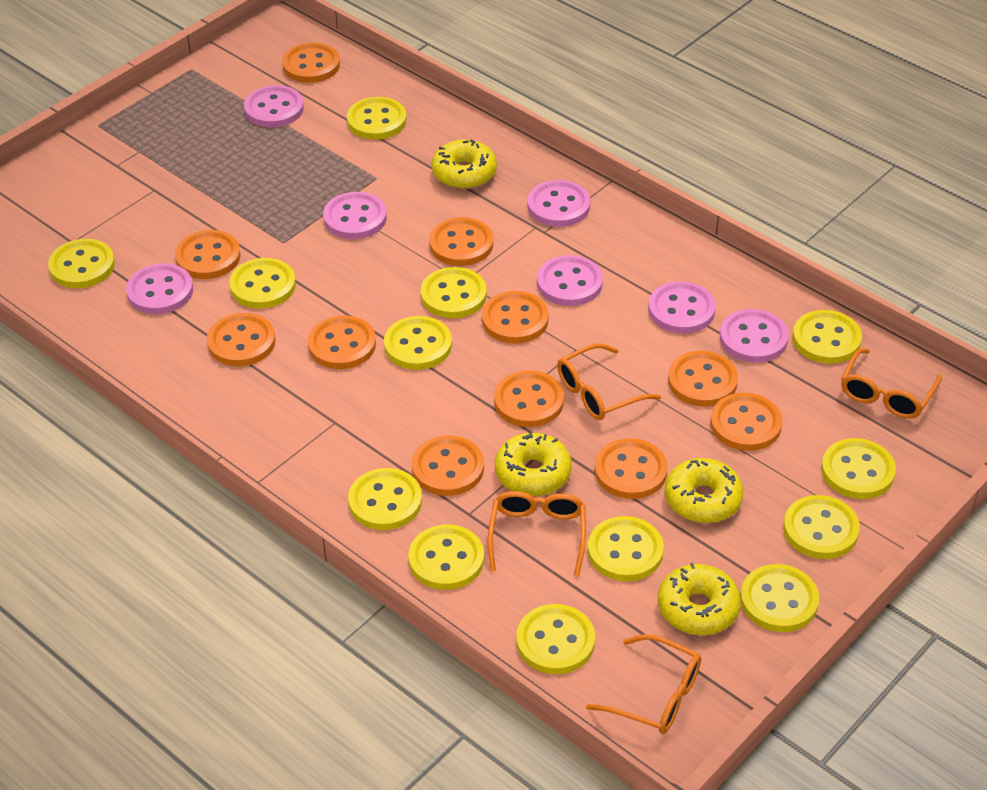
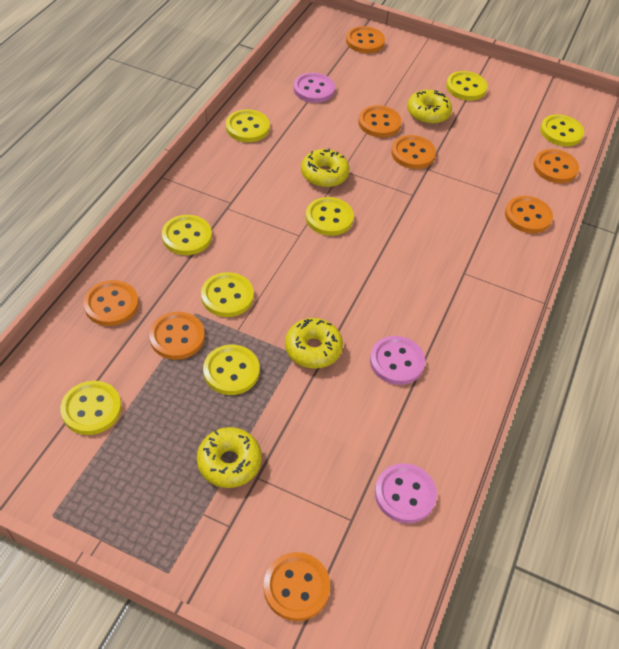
orange button: 11 -> 8
orange glasses: 4 -> 0
pink button: 7 -> 3
yellow button: 13 -> 8

